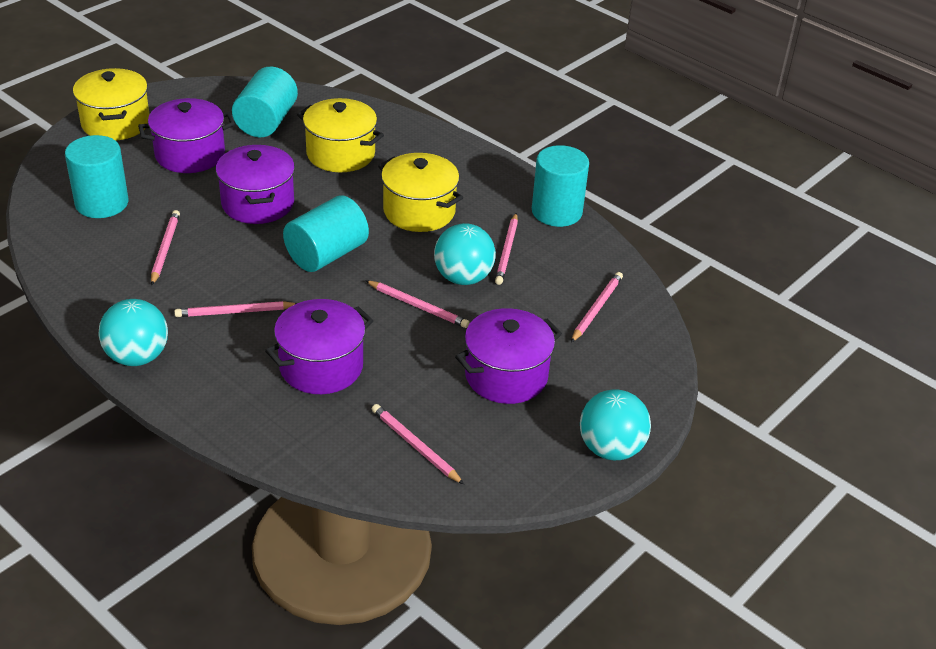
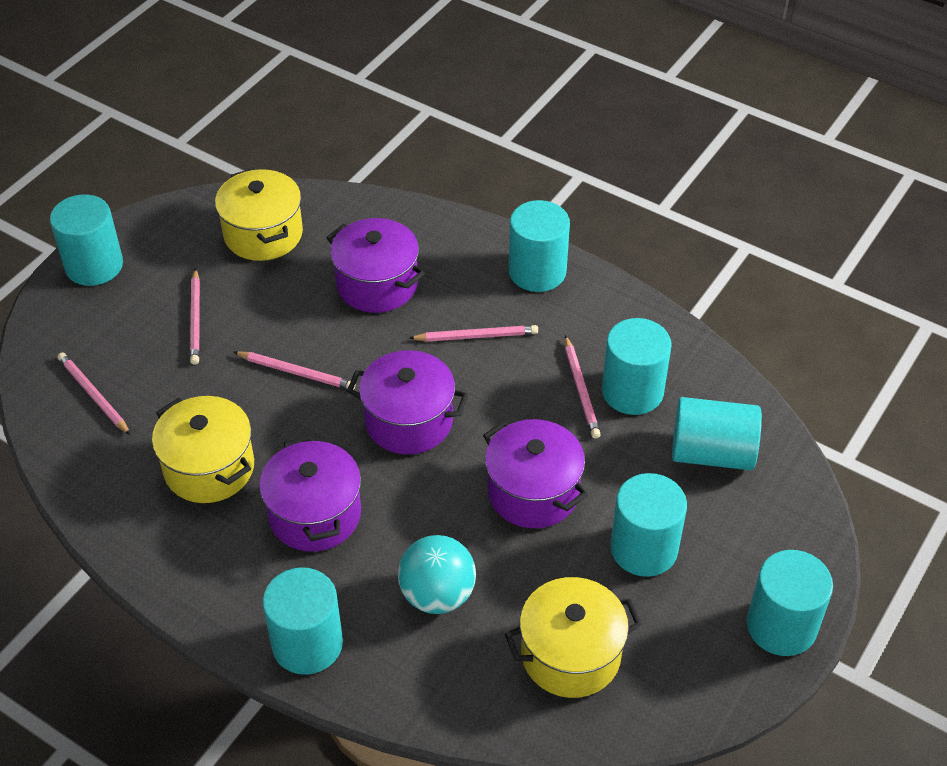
pink pencil: 6 -> 5
turquoise ball: 3 -> 1
turquoise cylinder: 4 -> 7

